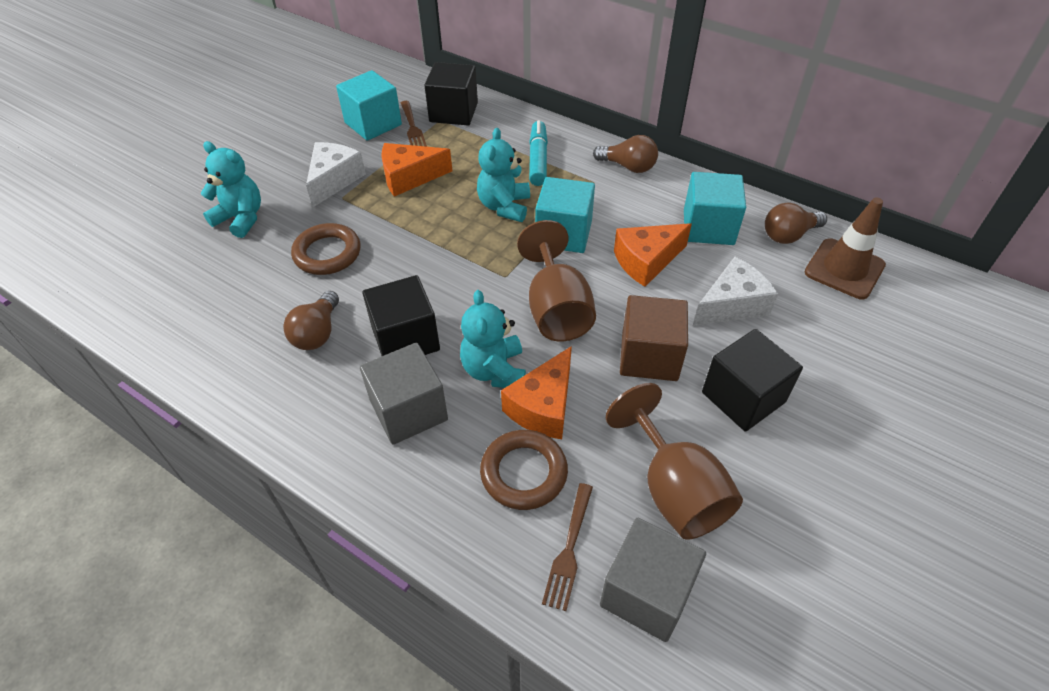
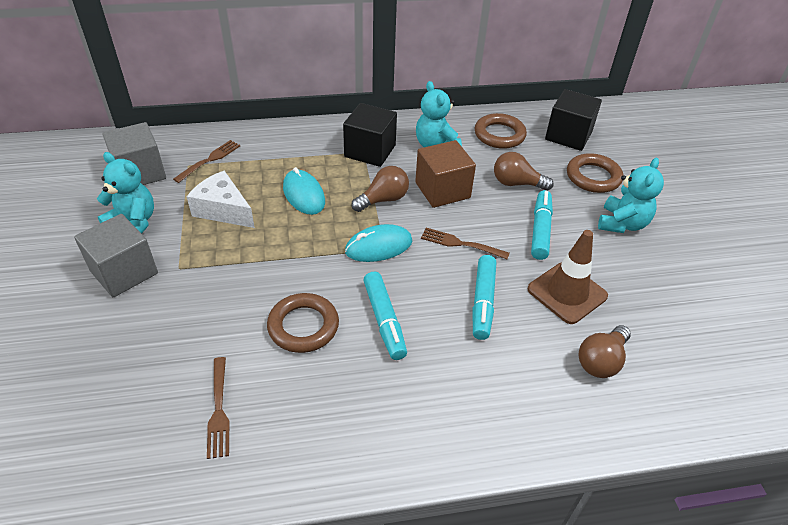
black cube: 3 -> 2
brown fork: 2 -> 3
brown goblet: 2 -> 0
brown ring: 2 -> 3
orange cheese: 3 -> 0
turquoise cube: 3 -> 0
turquoise marker: 1 -> 3
turquoise mouse: 0 -> 2
white cheese: 2 -> 1

